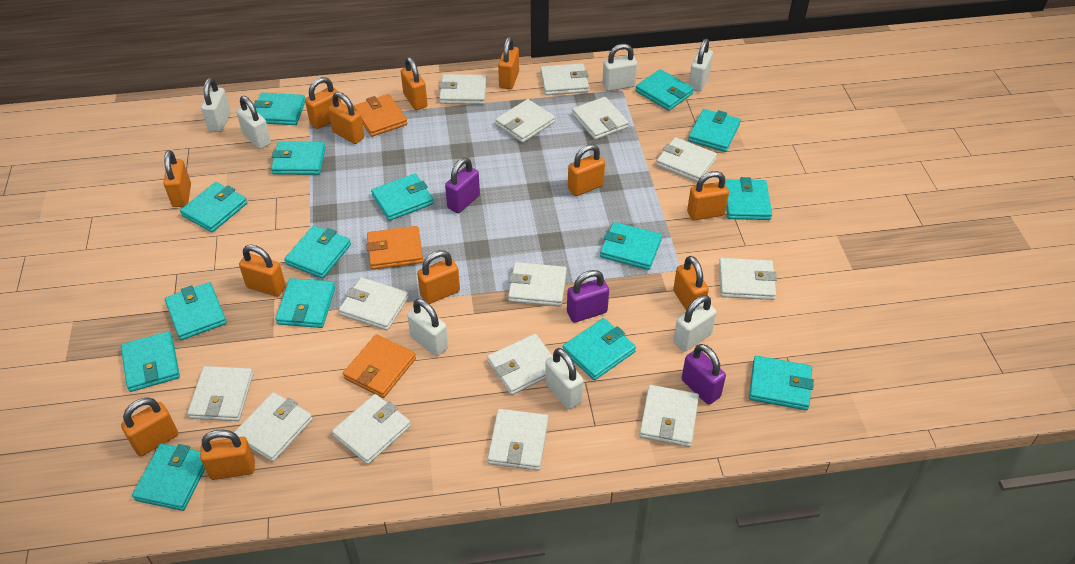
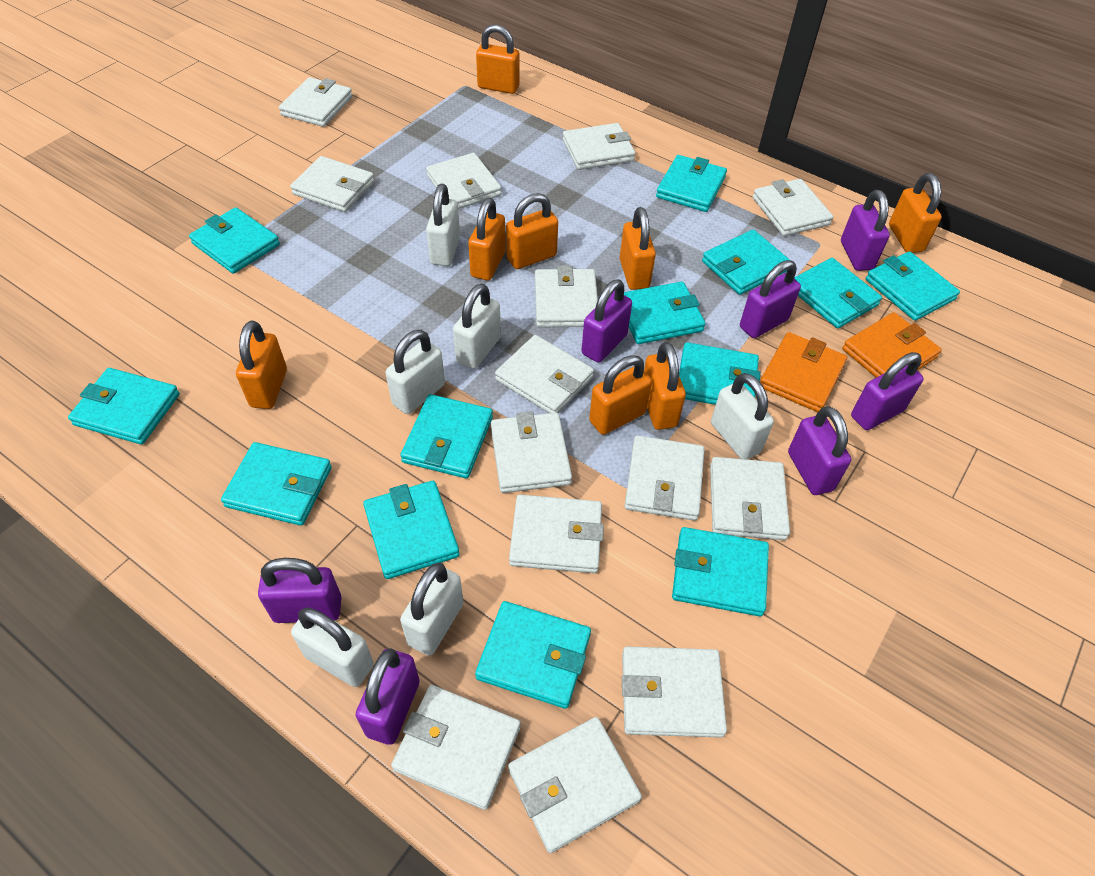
orange padlock: 12 -> 8
orange wallet: 3 -> 2
purple padlock: 3 -> 7
turquoise wallet: 15 -> 13
white padlock: 7 -> 6

